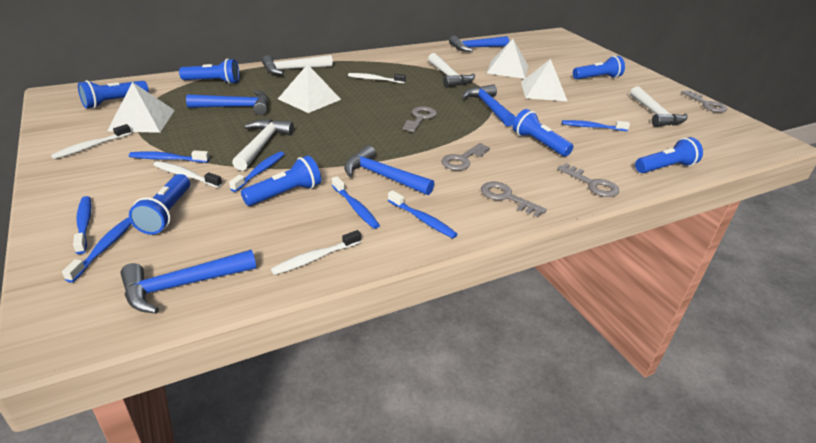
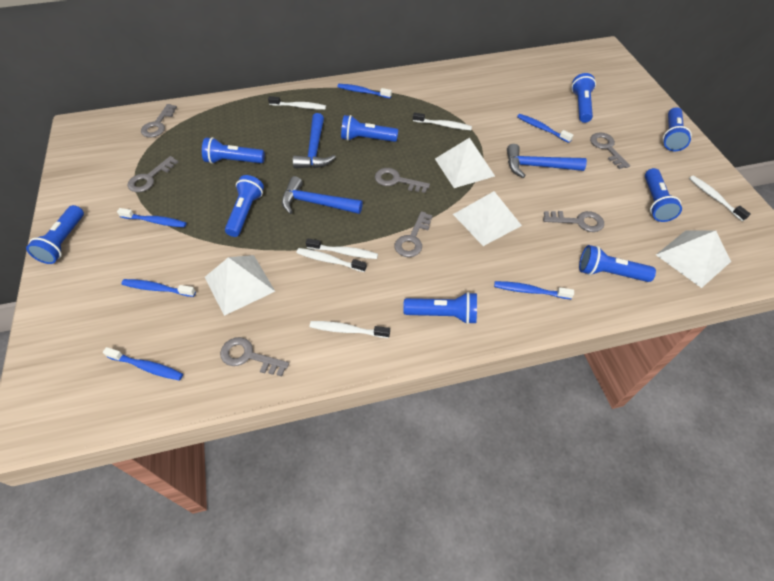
blue flashlight: 7 -> 9
blue hammer: 5 -> 3
blue toothbrush: 7 -> 6
grey key: 5 -> 7
white hammer: 4 -> 0
white toothbrush: 4 -> 6

